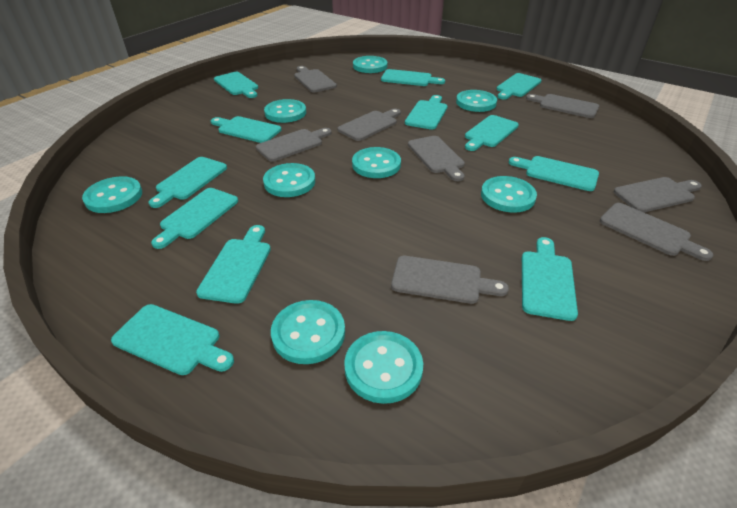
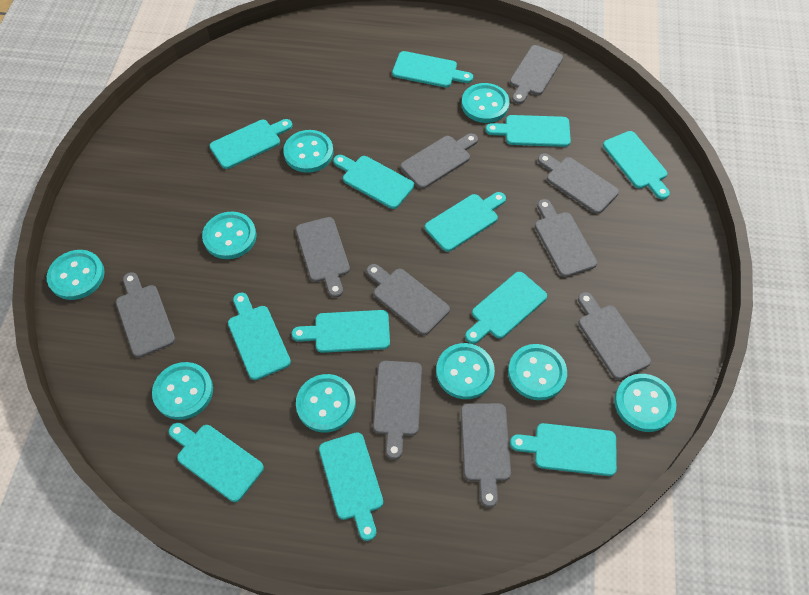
grey cutting board: 8 -> 10

